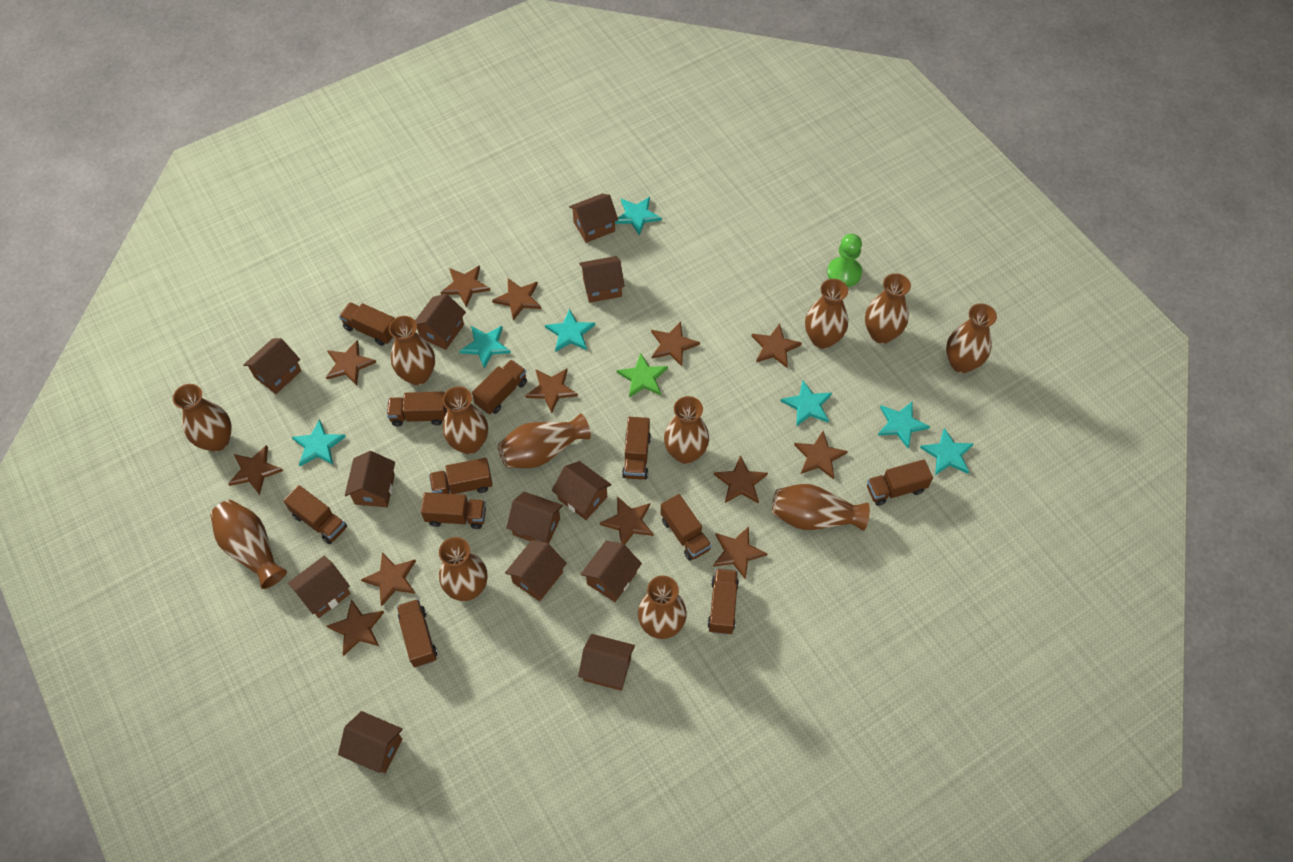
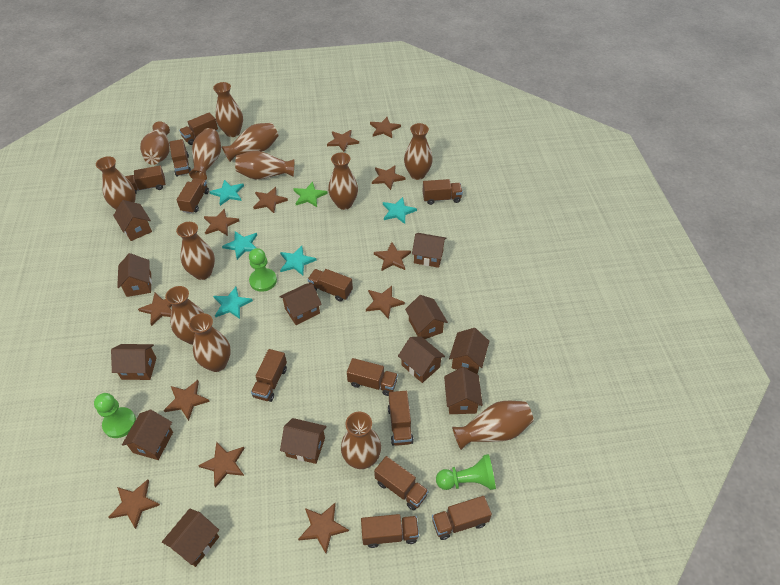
brown star: 13 -> 12
brown truck: 11 -> 12
brown vase: 12 -> 13
green pawn: 1 -> 3
turquoise star: 7 -> 5

